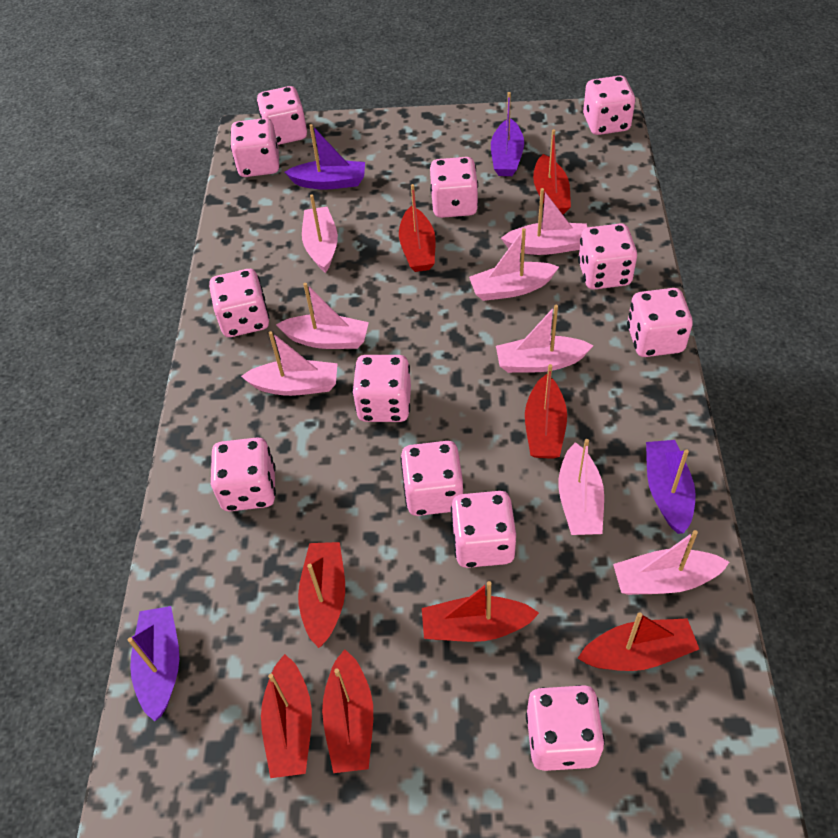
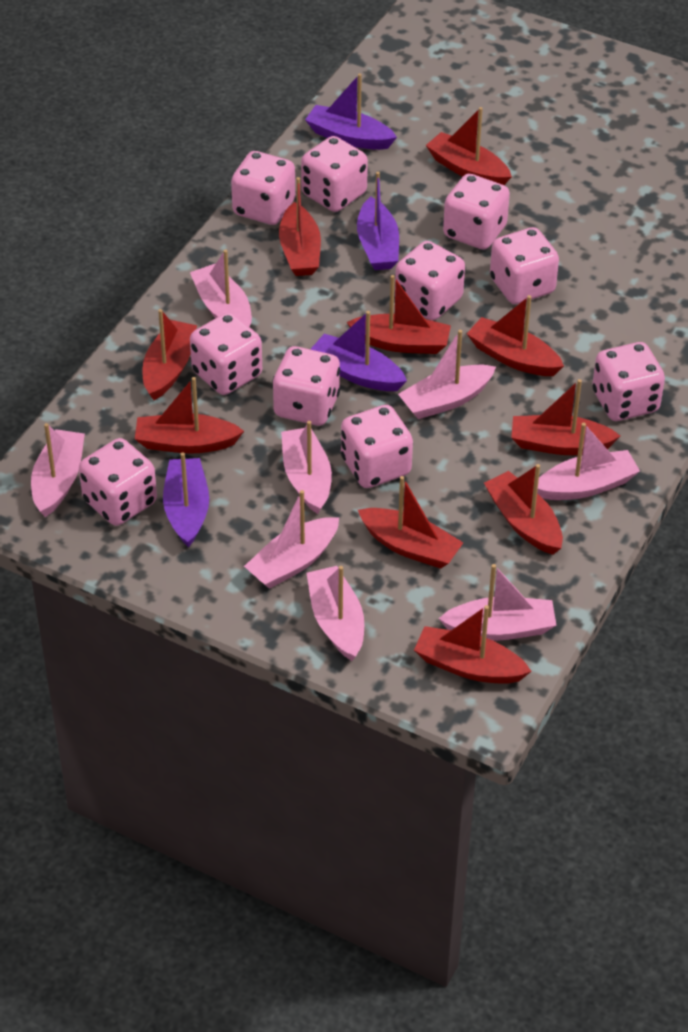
pink dice: 12 -> 10
red boat: 8 -> 10

